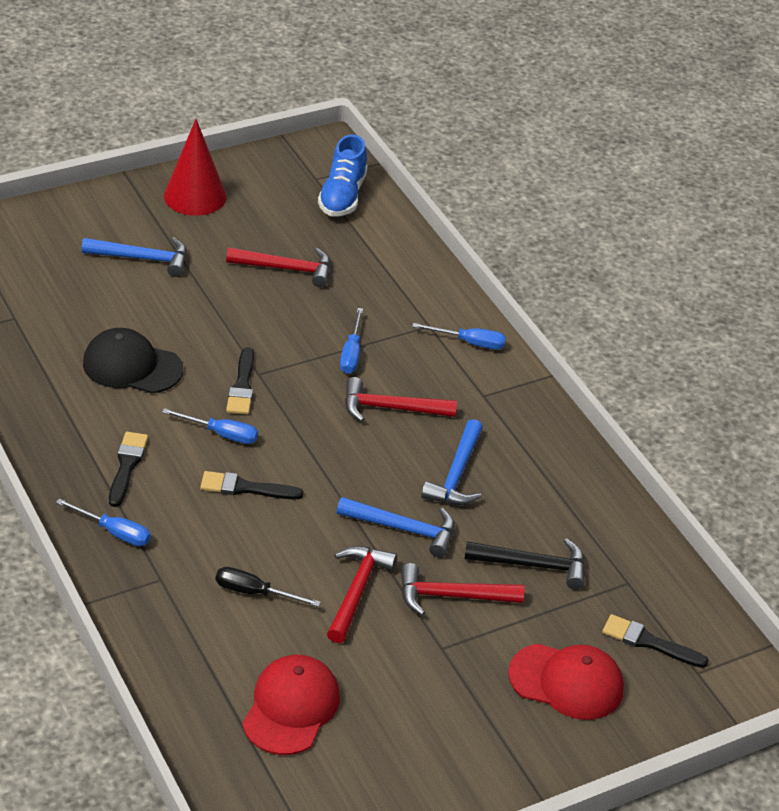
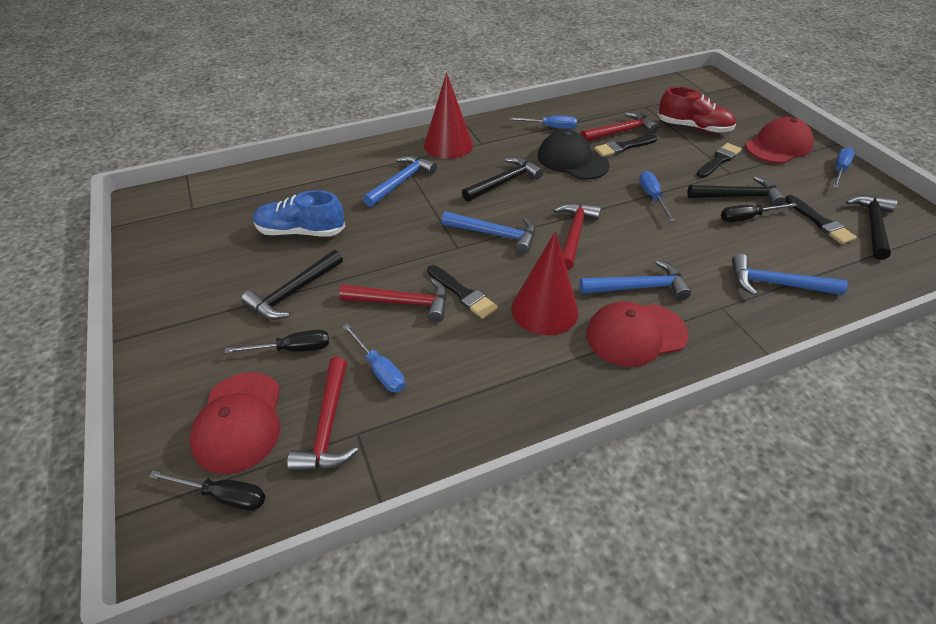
black hammer: 1 -> 4
black screwdriver: 1 -> 3
blue hammer: 3 -> 4
red cap: 2 -> 3
red cone: 1 -> 2
red shoe: 0 -> 1

